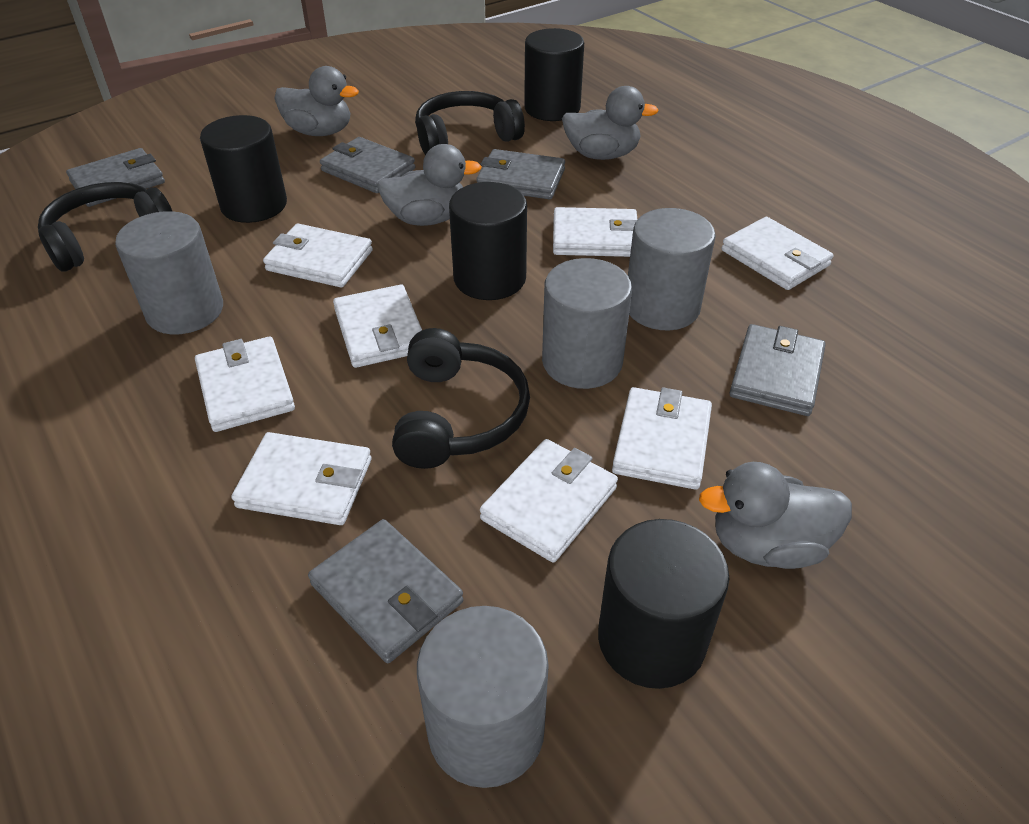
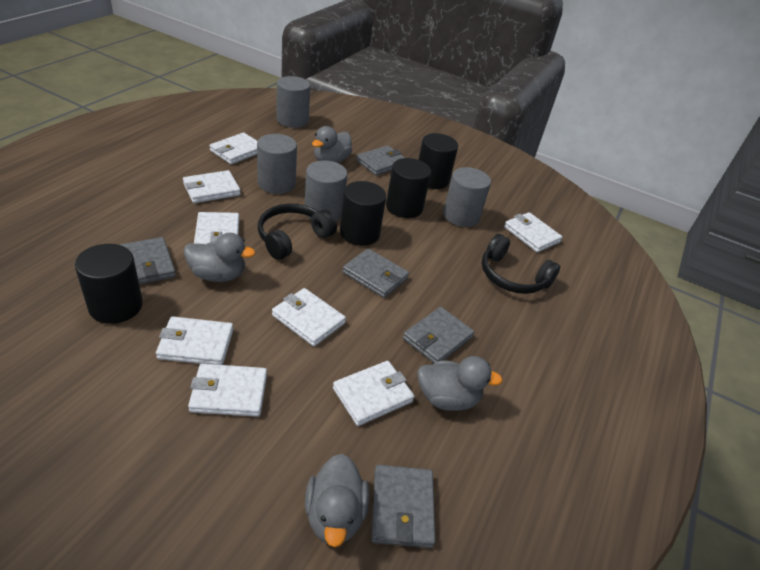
black headphones: 3 -> 2

